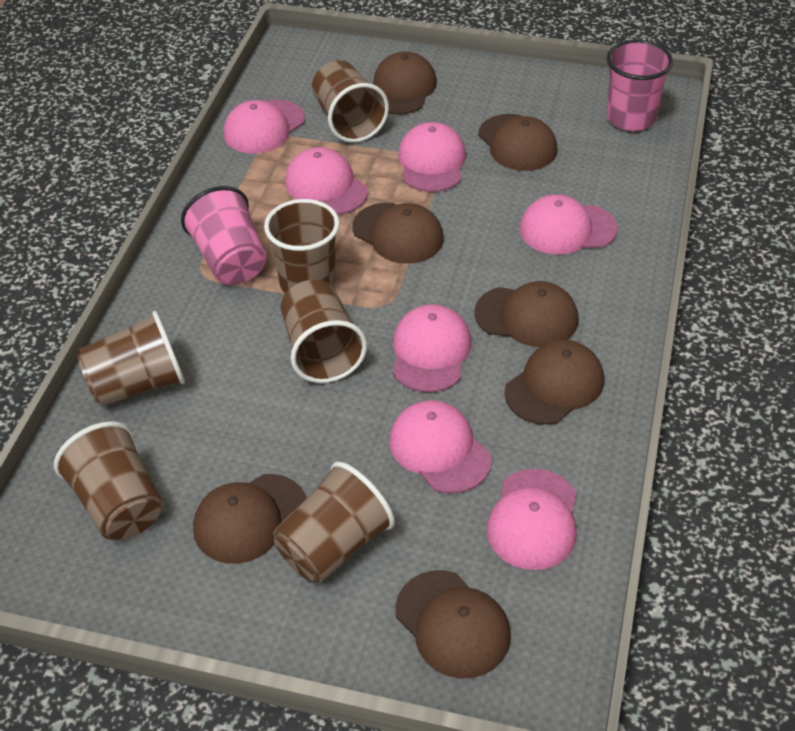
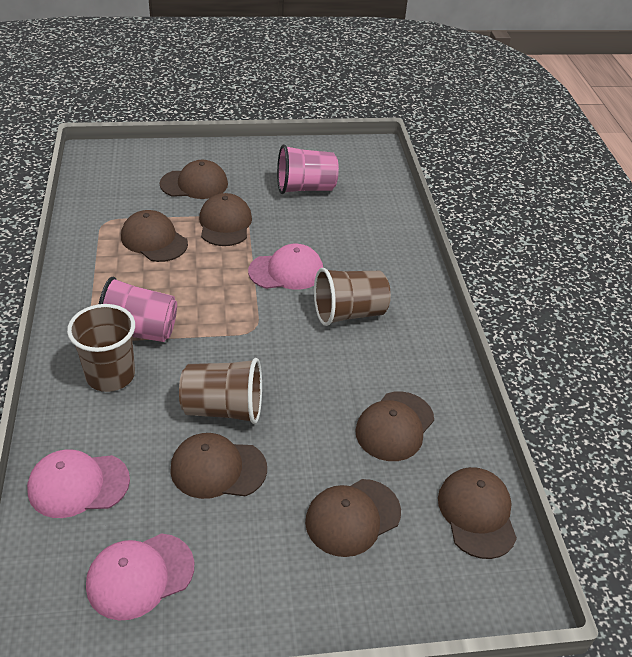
brown cup: 6 -> 3
pink cap: 7 -> 3

